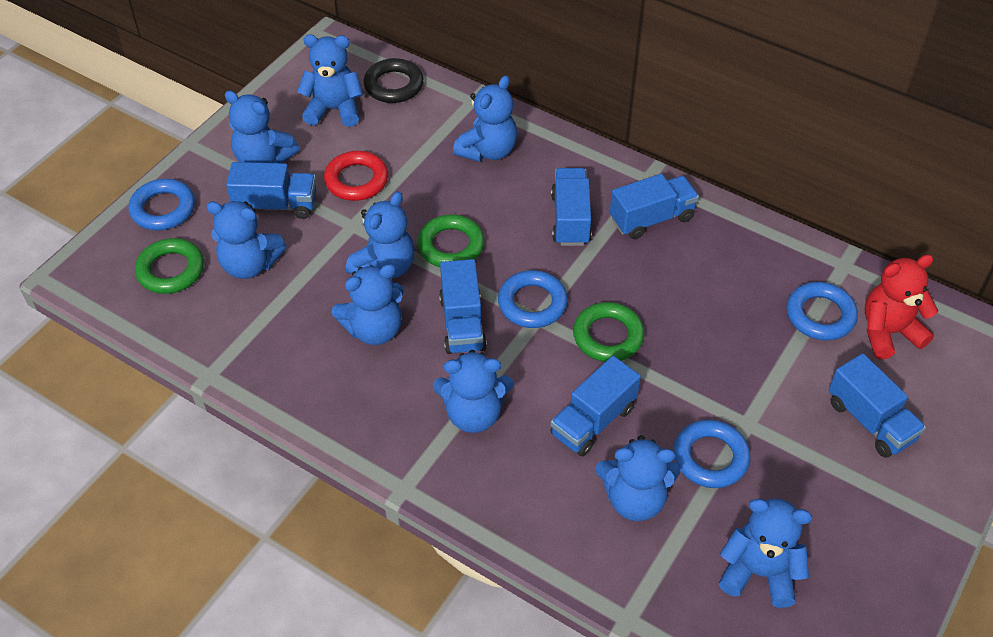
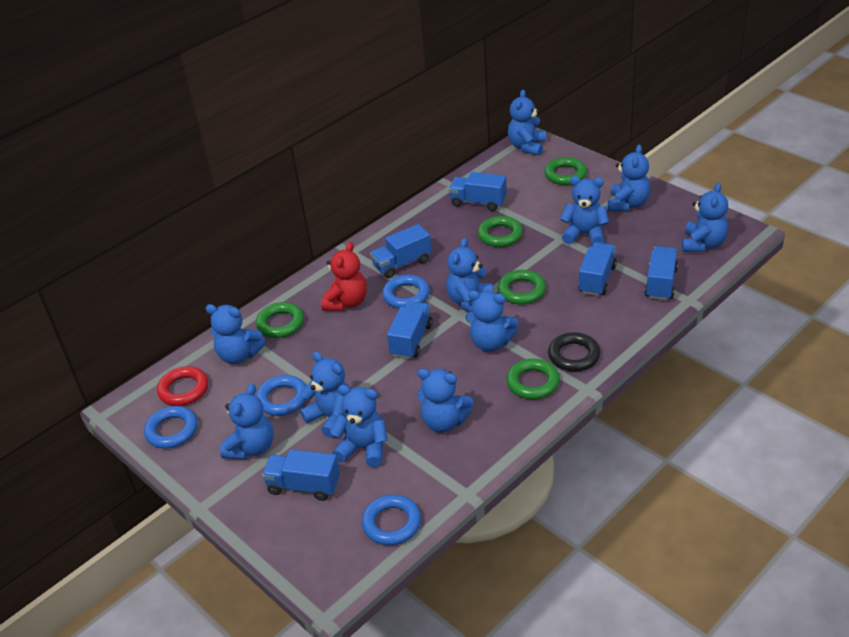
blue teddy bear: 9 -> 11
green ring: 3 -> 5

